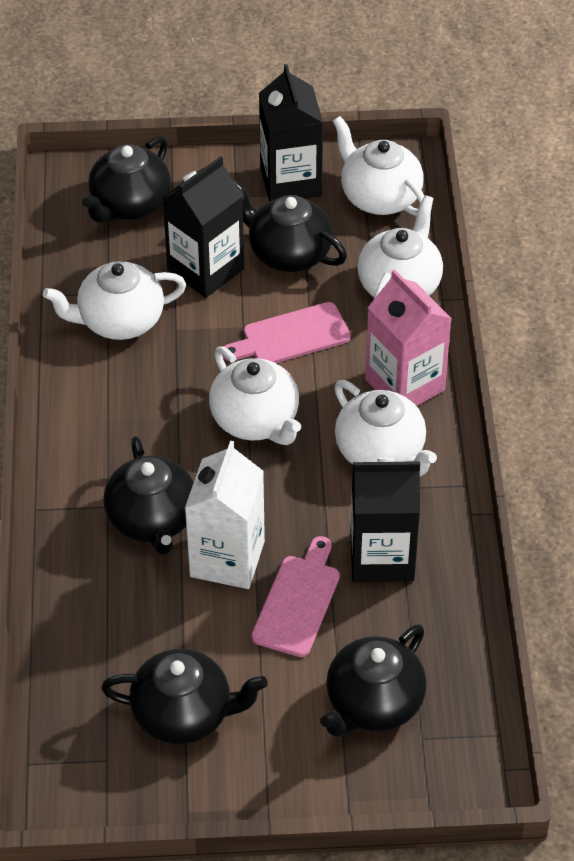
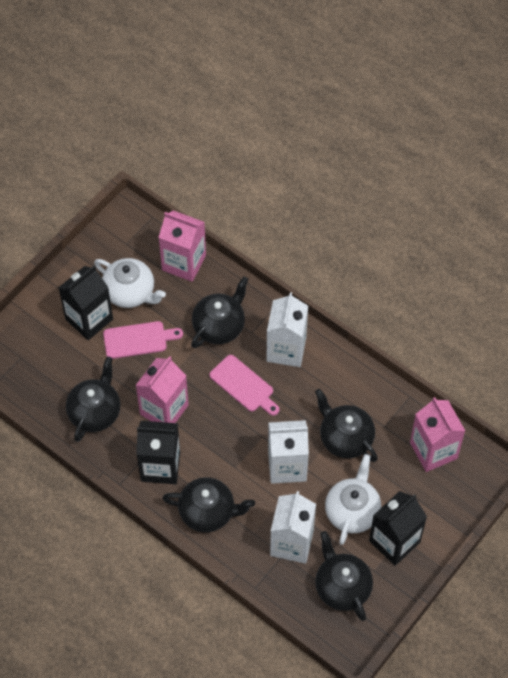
pink carton: 1 -> 3
white carton: 1 -> 3
white teapot: 5 -> 2

